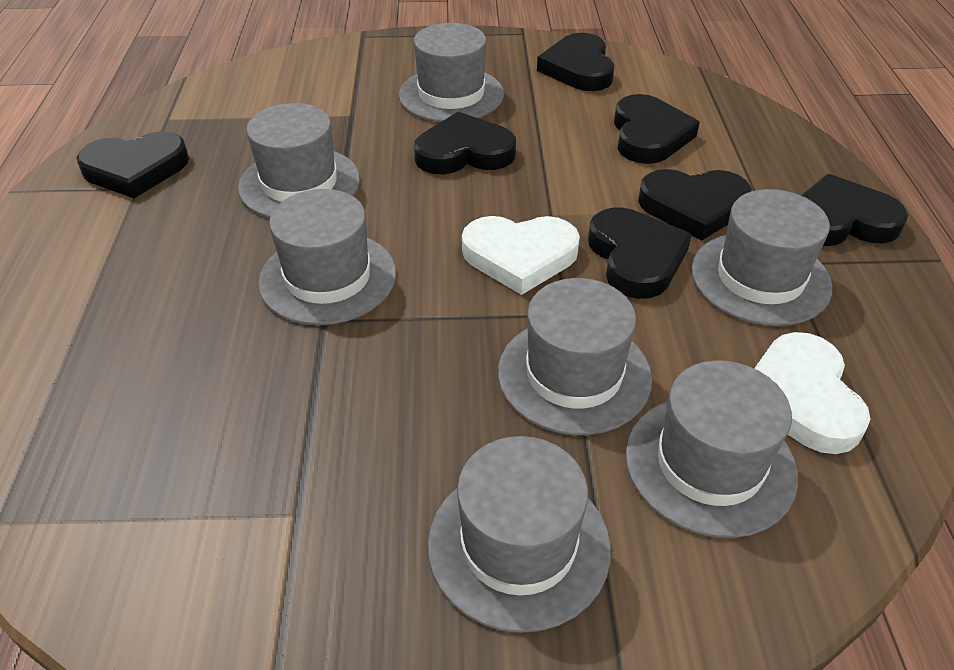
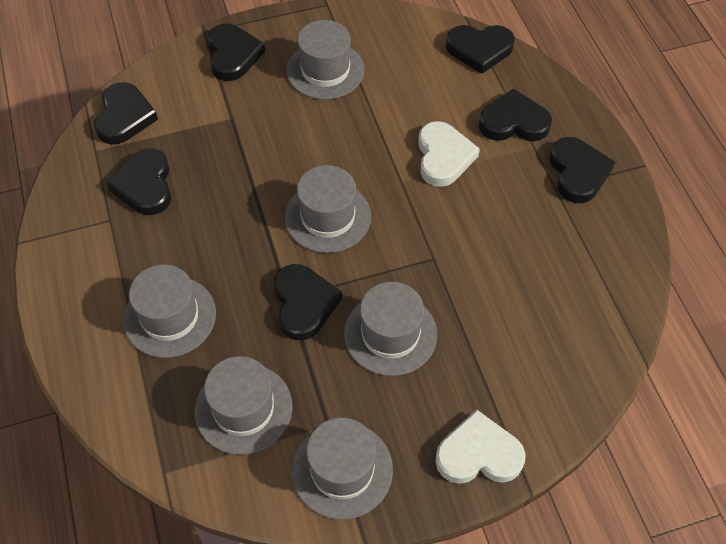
grey hat: 7 -> 6

